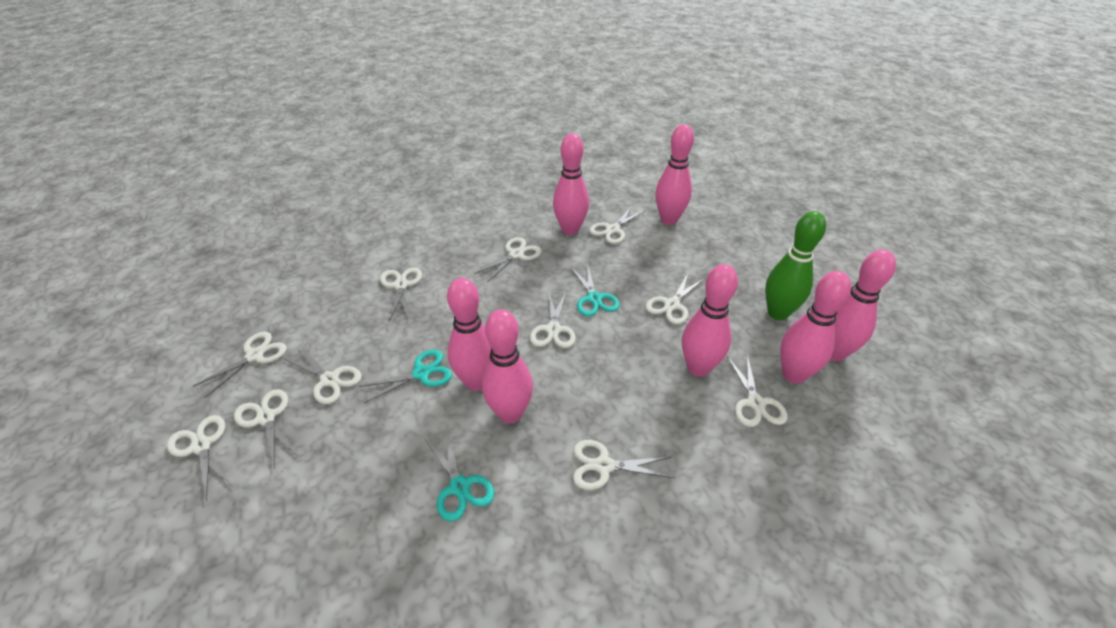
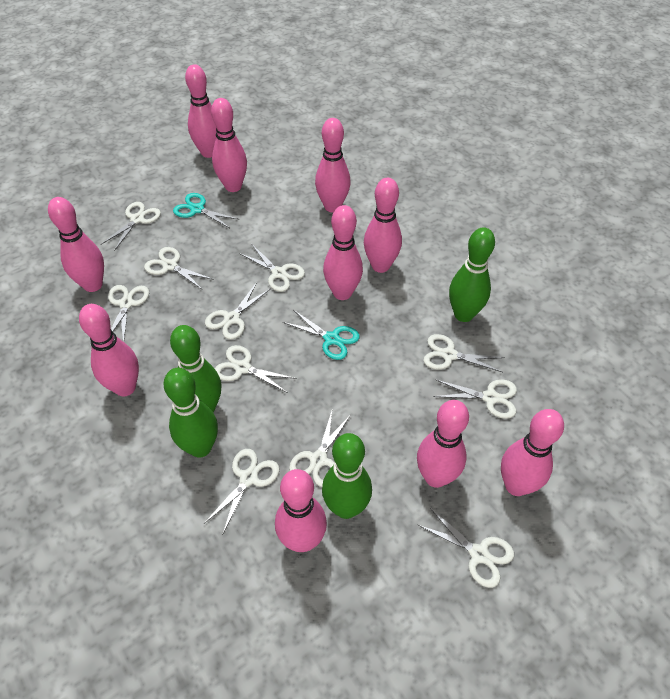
green bowling pin: 1 -> 4
pink bowling pin: 7 -> 10
turquoise scissors: 3 -> 2

